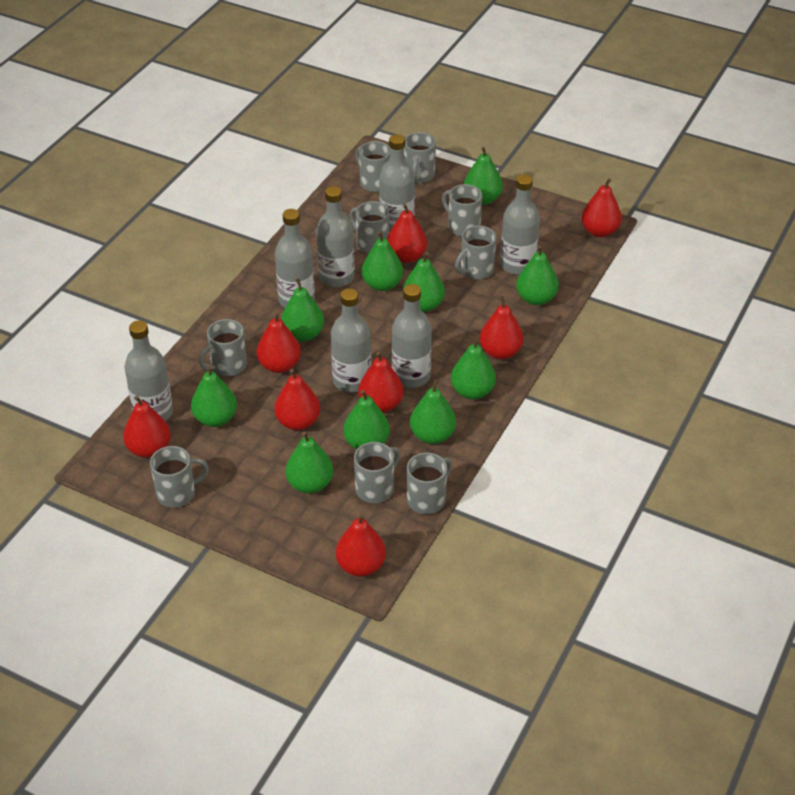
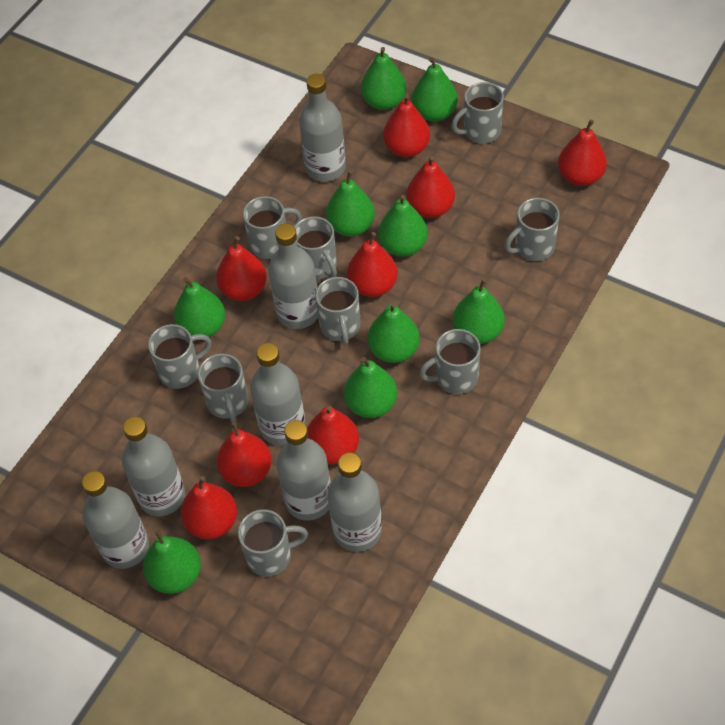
green pear: 10 -> 9

